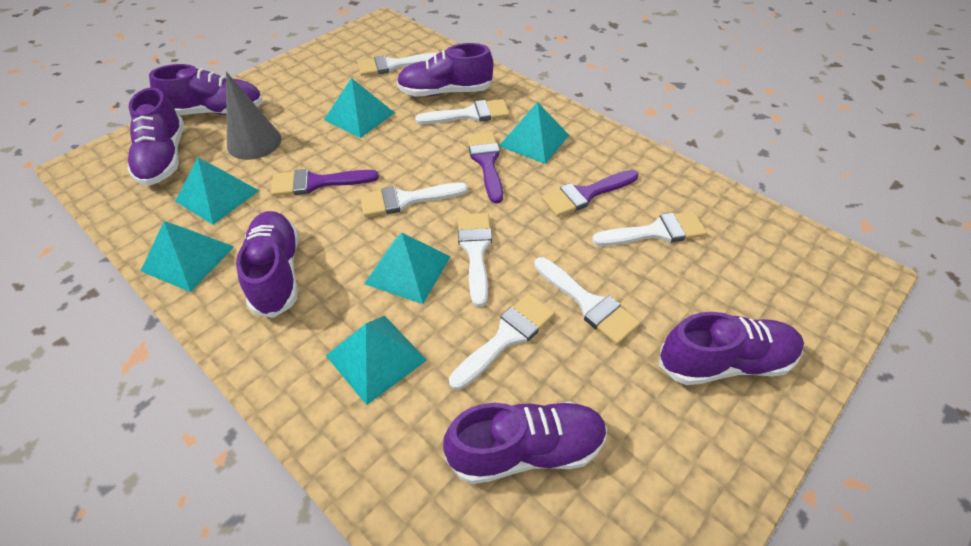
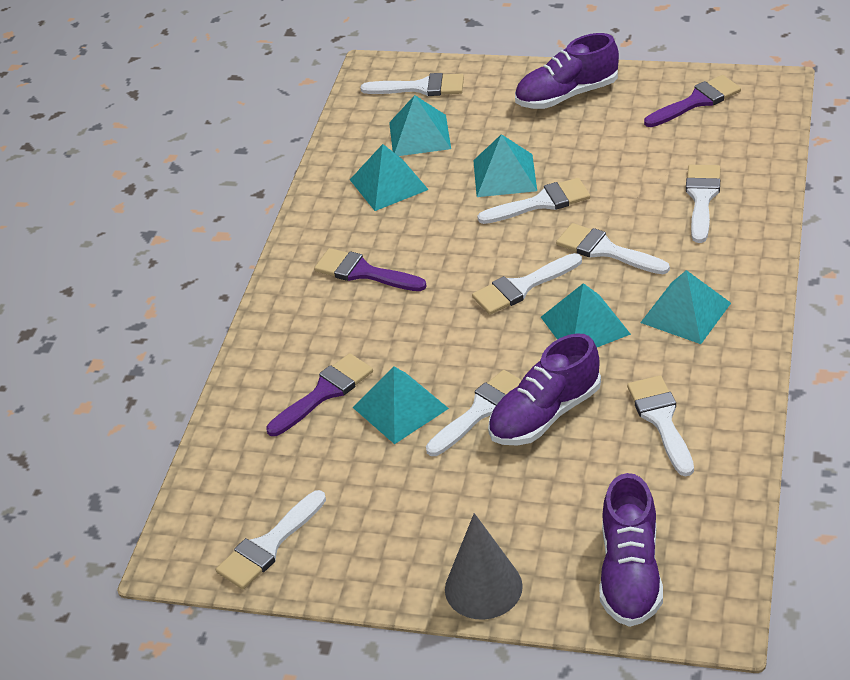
purple shoe: 6 -> 3
white brush: 7 -> 8

